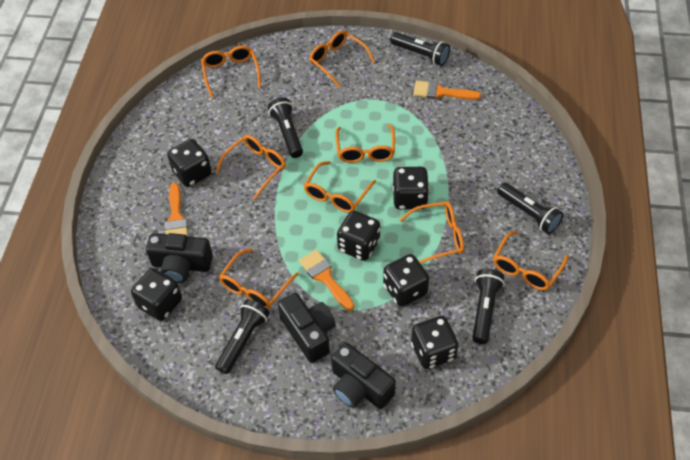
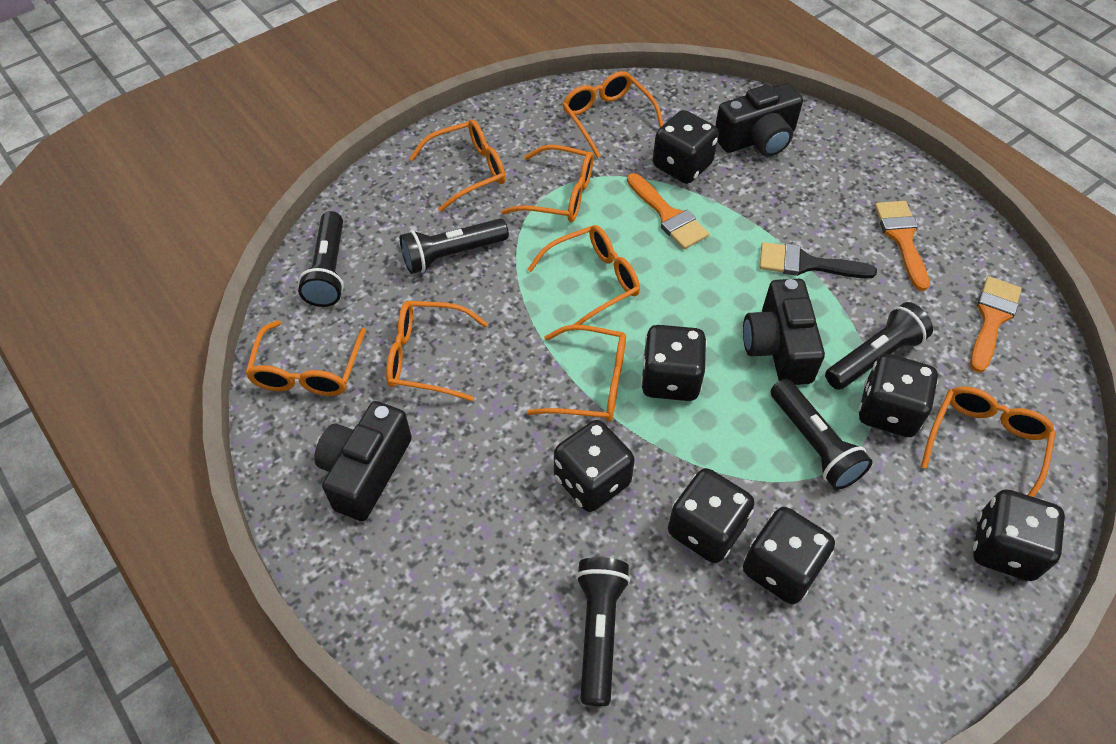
black brush: 0 -> 1
black dice: 6 -> 7

